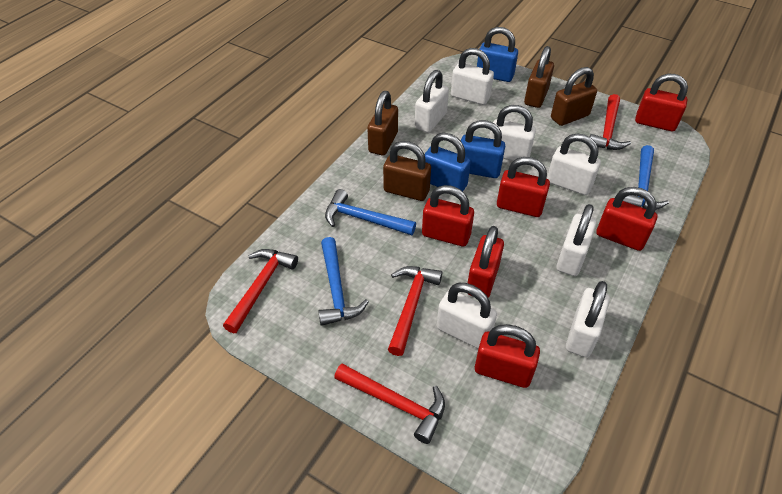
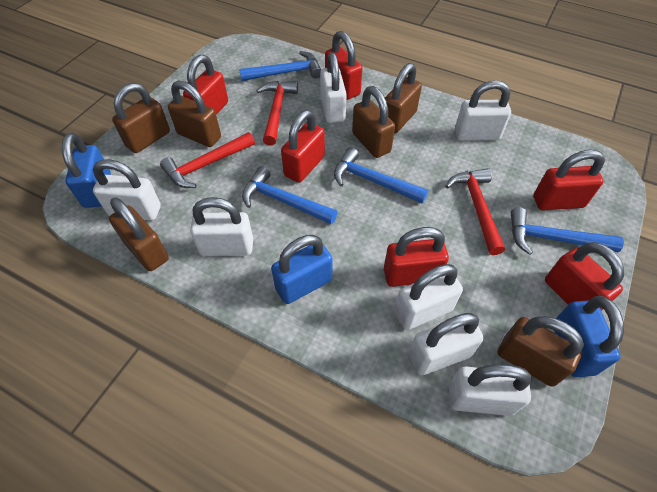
blue hammer: 3 -> 4
brown padlock: 4 -> 6
red hammer: 4 -> 3

